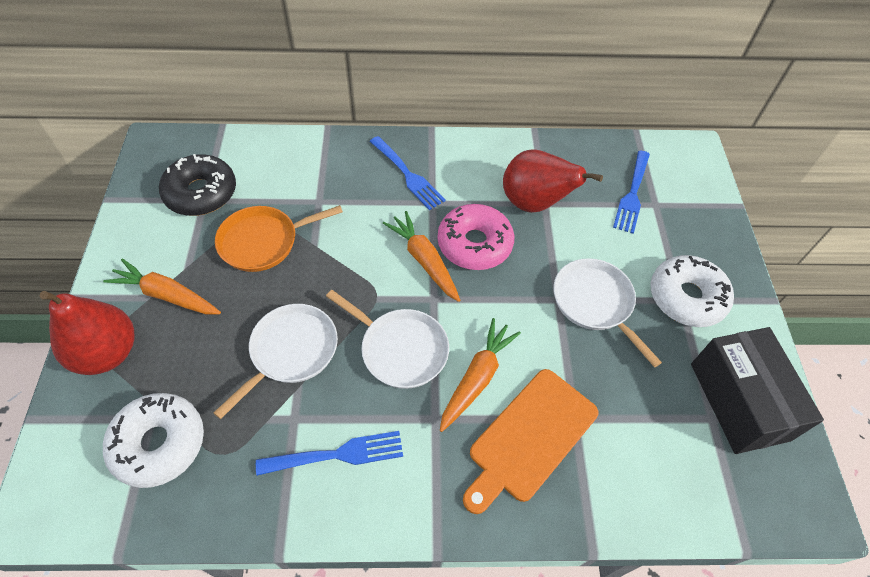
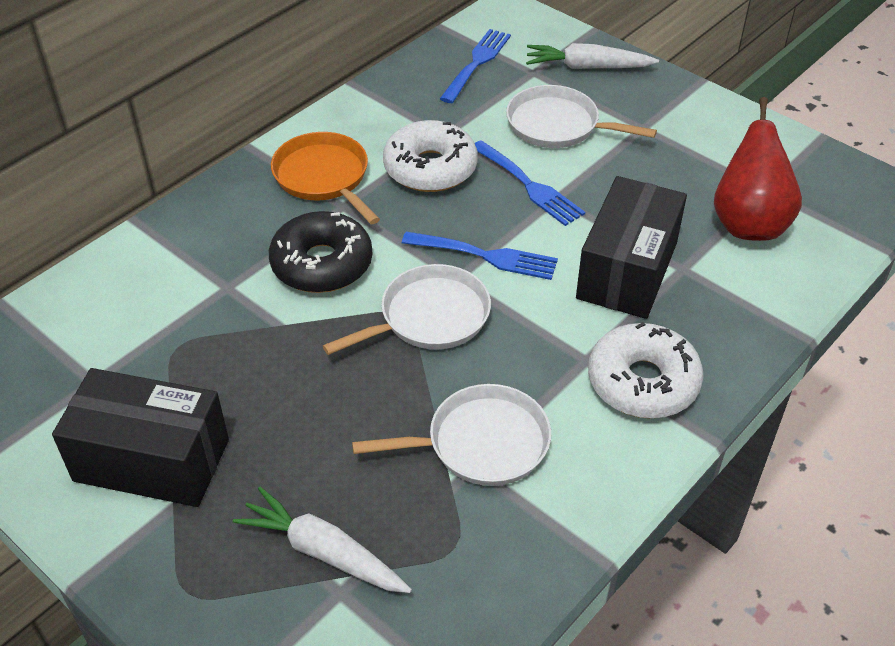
black box: 1 -> 2
orange carrot: 3 -> 0
orange cutting board: 1 -> 0
pink donut: 1 -> 0
red pear: 2 -> 1
white carrot: 0 -> 2

